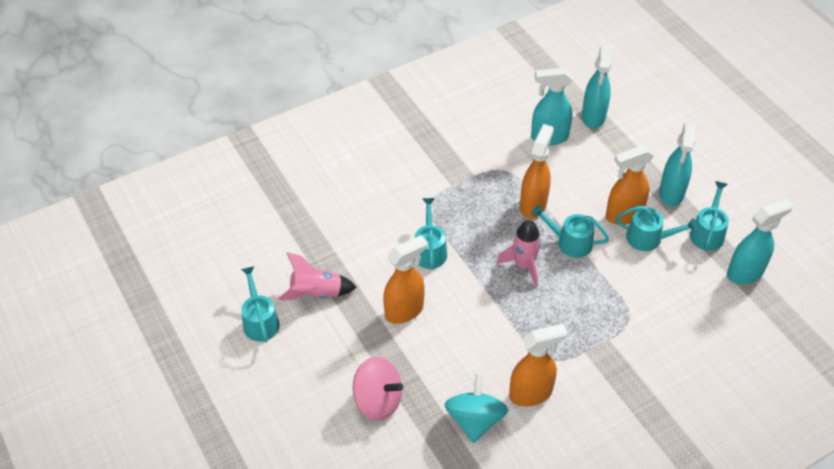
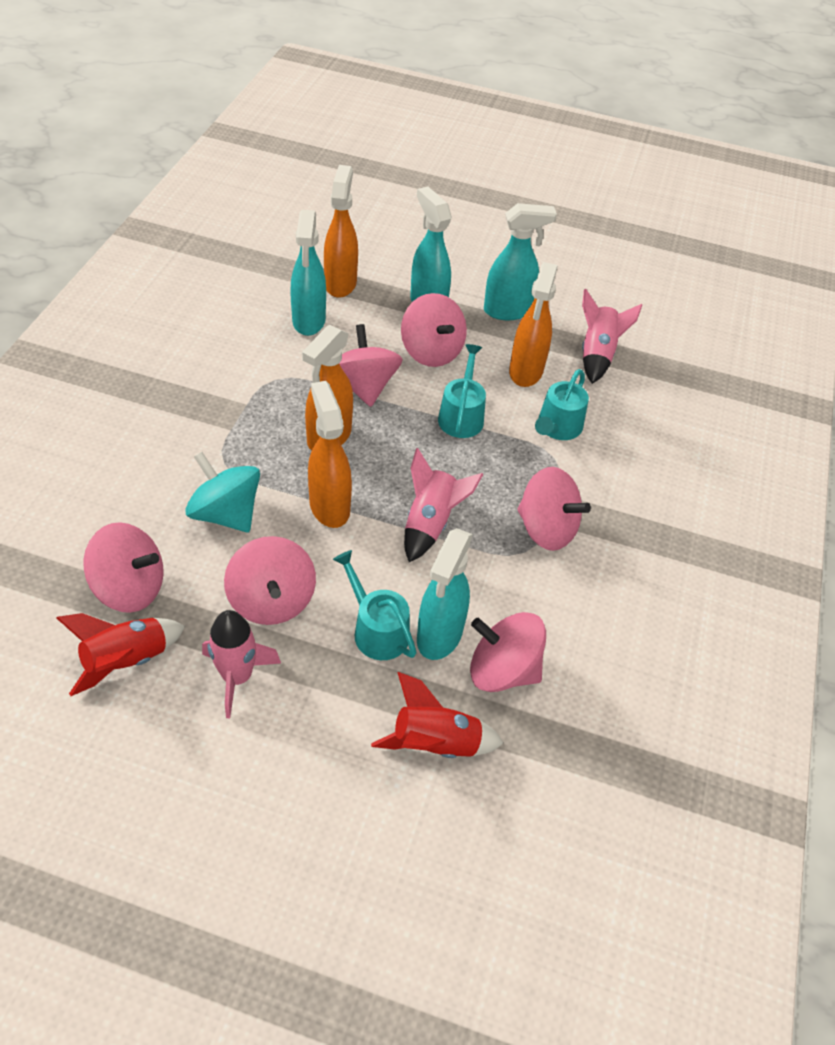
pink rocket: 2 -> 3
pink spinning top: 1 -> 6
red rocket: 0 -> 2
turquoise watering can: 5 -> 3

